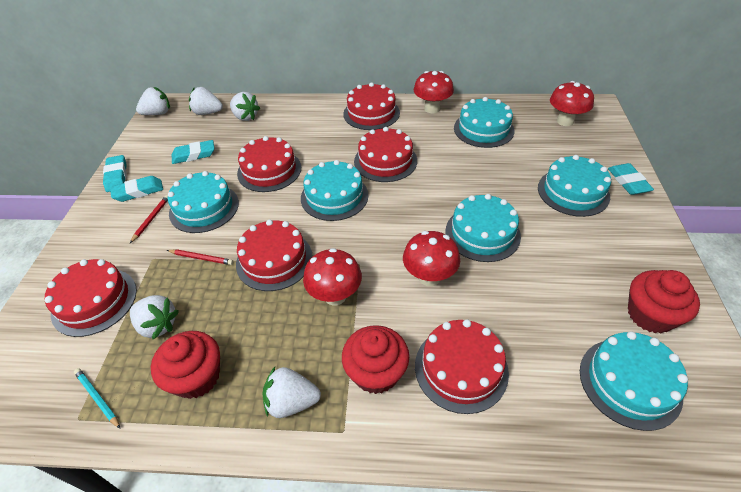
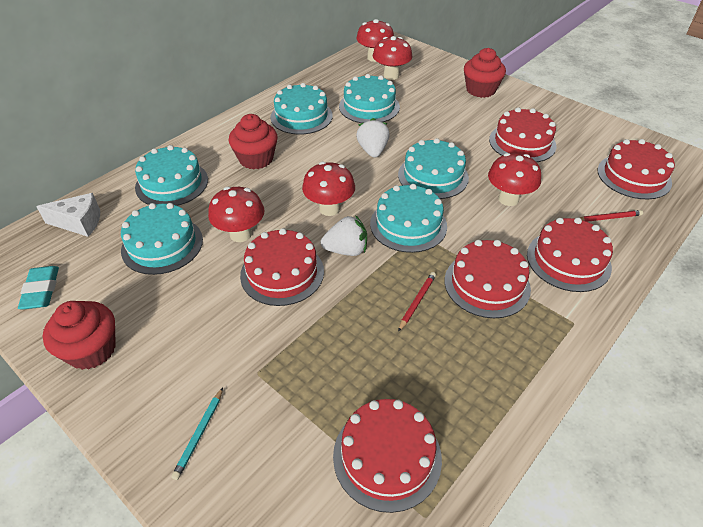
red mushroom: 4 -> 5
turquoise eraser: 4 -> 1
white cheese: 0 -> 1
white strawberry: 5 -> 2

